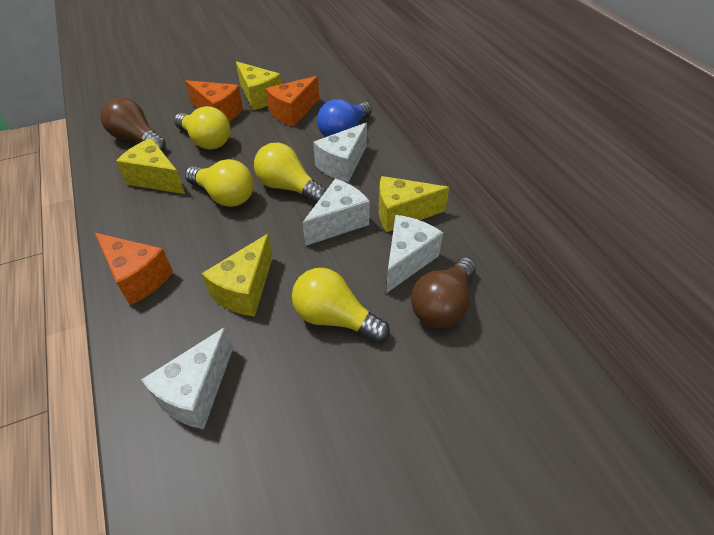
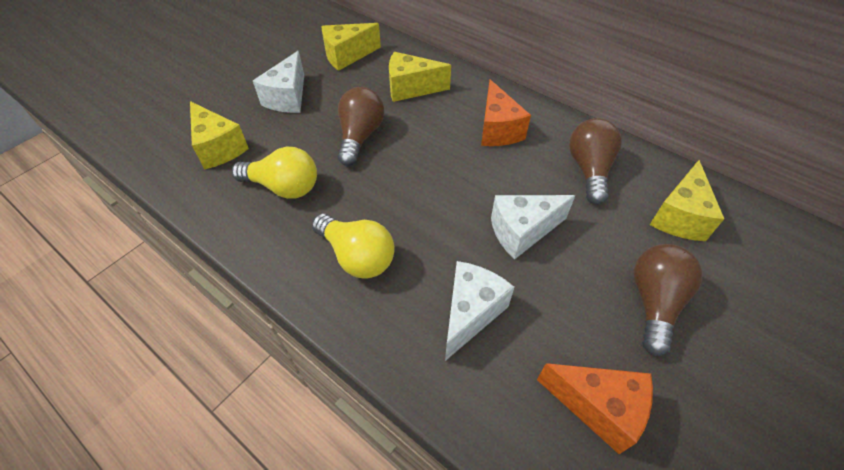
blue light bulb: 1 -> 0
brown light bulb: 2 -> 3
orange cheese: 3 -> 2
white cheese: 4 -> 3
yellow light bulb: 4 -> 2

